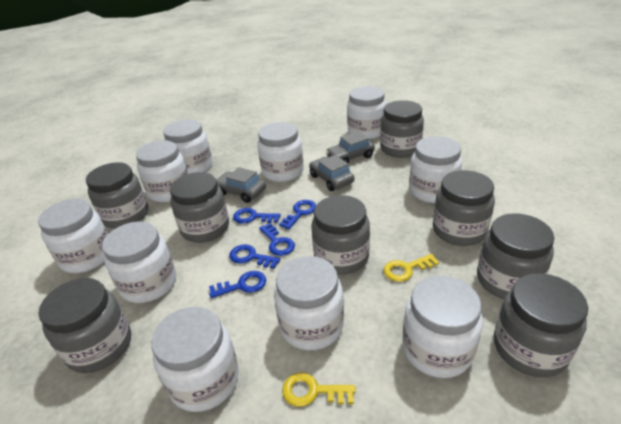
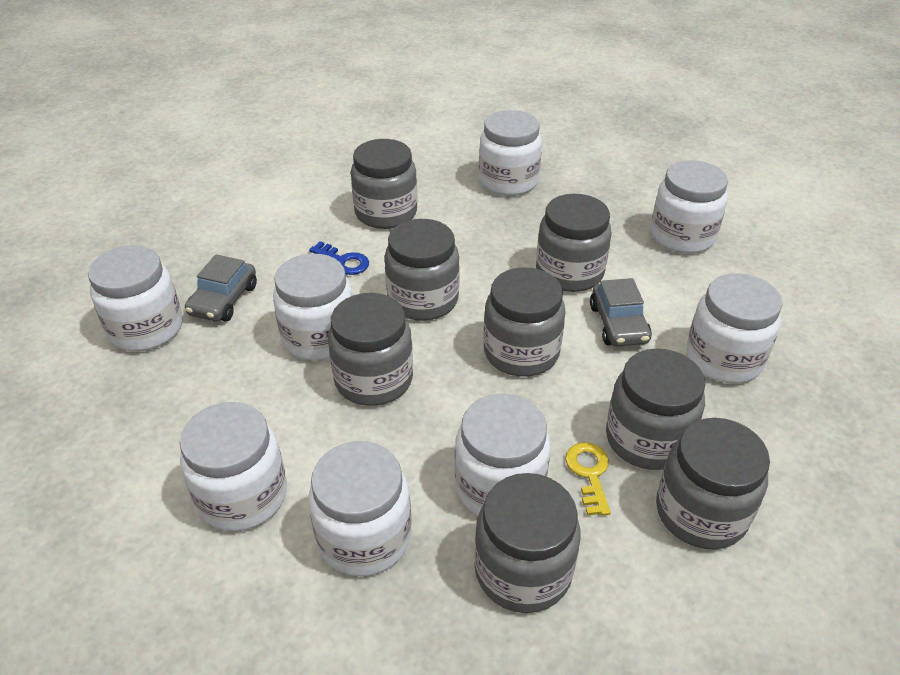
blue key: 5 -> 1
grey car: 3 -> 2
white jar: 10 -> 8
yellow key: 2 -> 1

